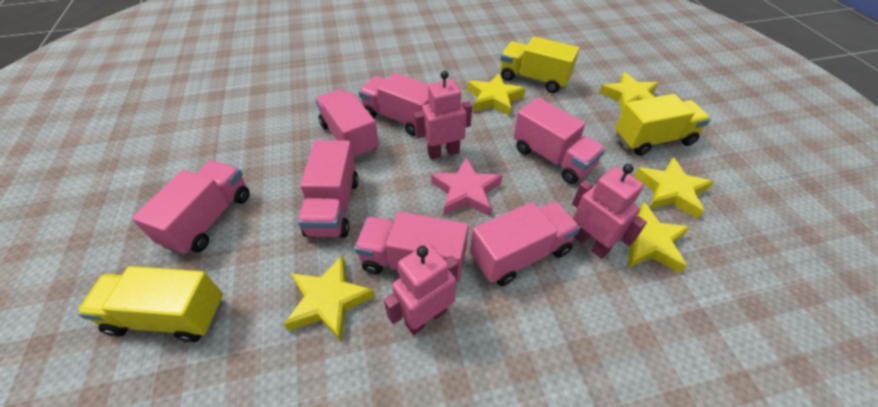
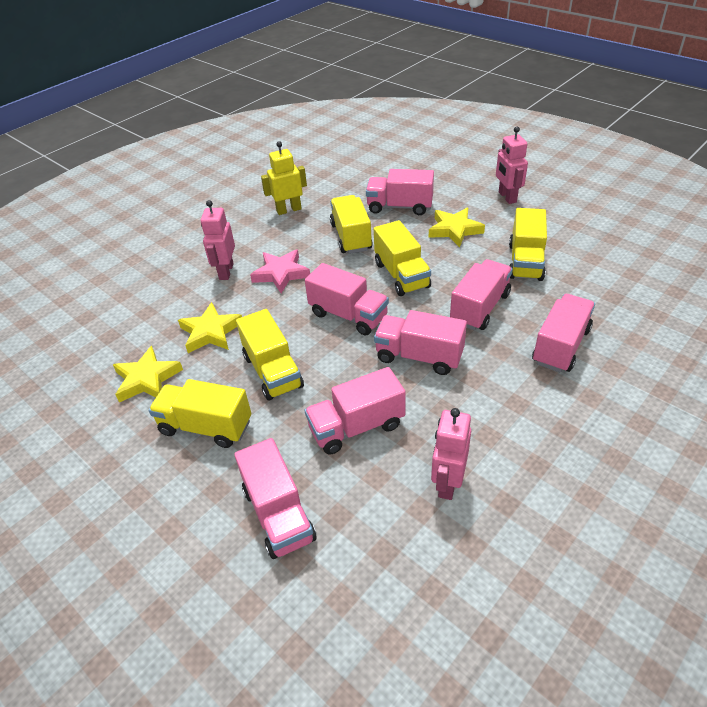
yellow robot: 0 -> 1
yellow star: 5 -> 3
yellow truck: 3 -> 5

